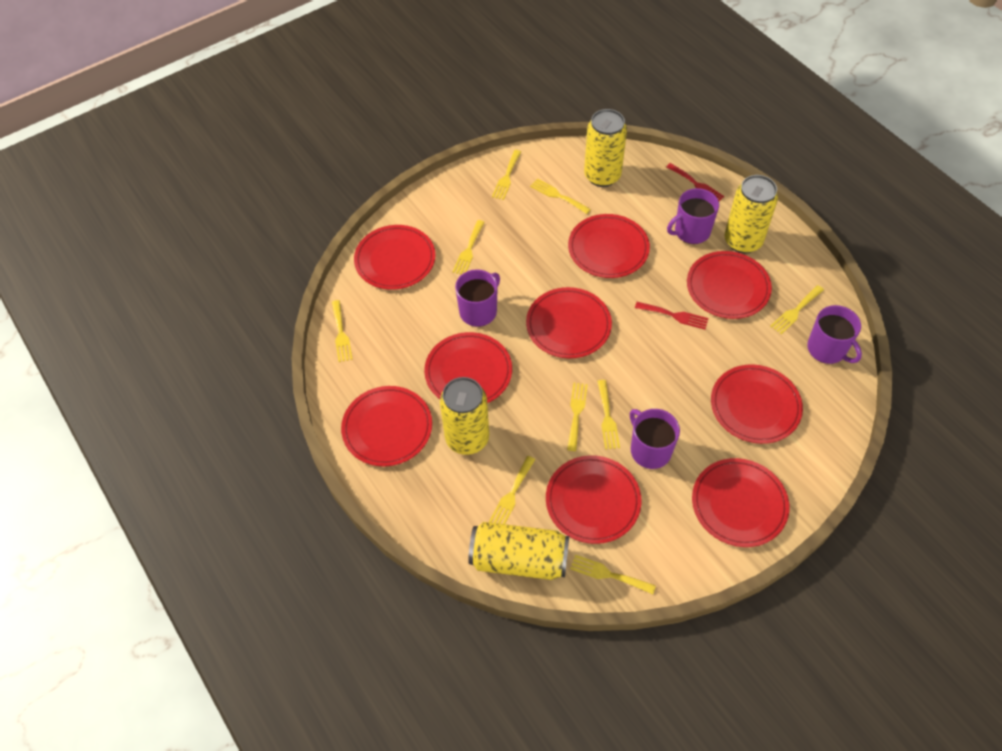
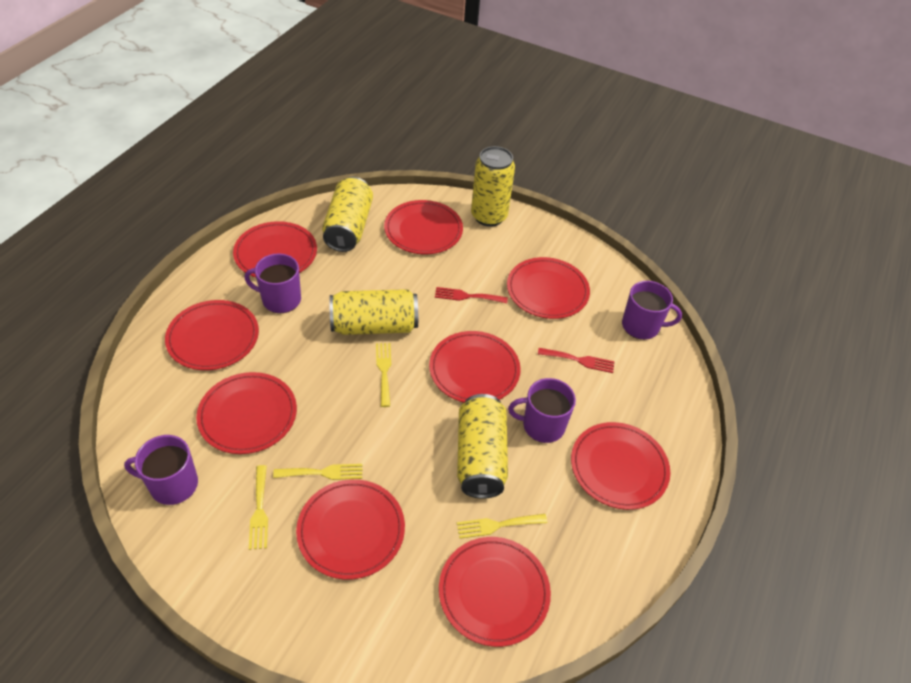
yellow fork: 9 -> 4

